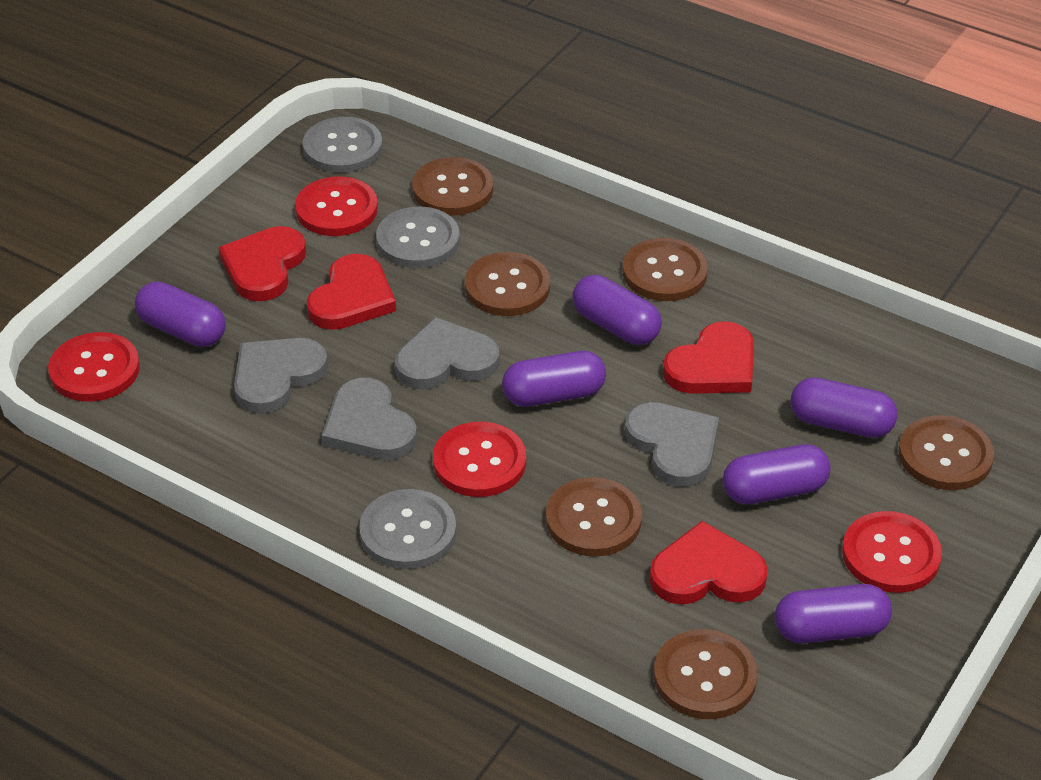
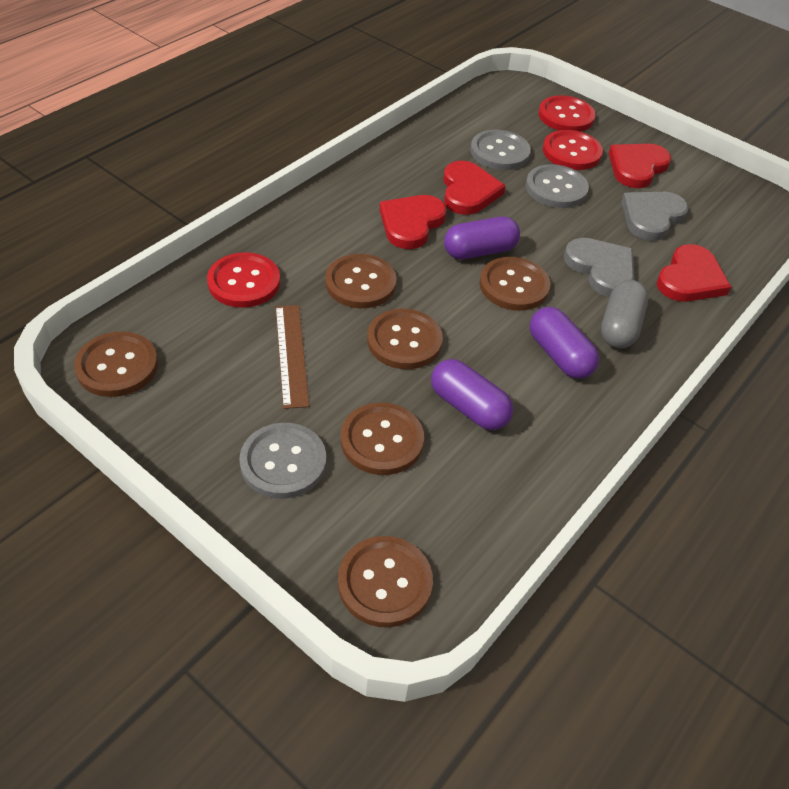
brown ruler: 0 -> 1
grey capsule: 0 -> 1
grey heart: 4 -> 2
purple capsule: 6 -> 3
red button: 4 -> 3

